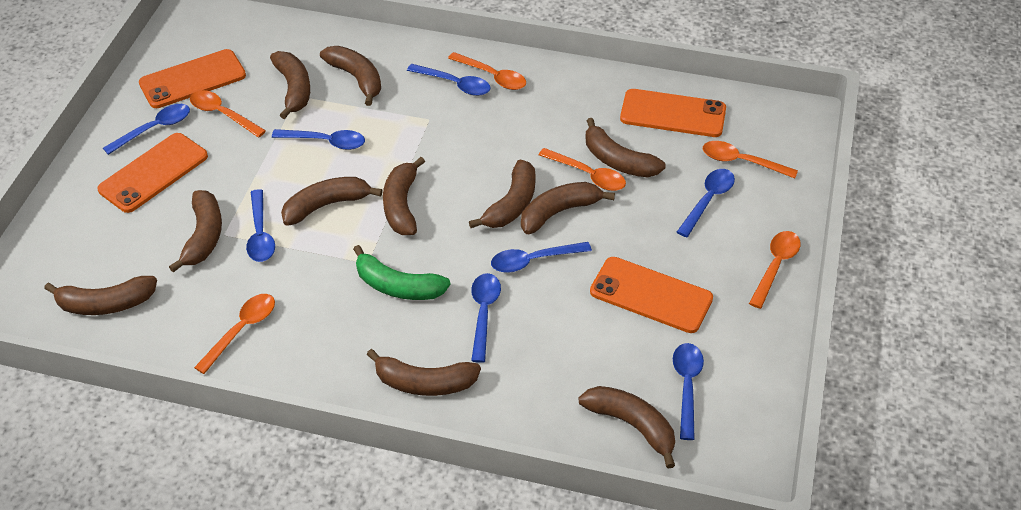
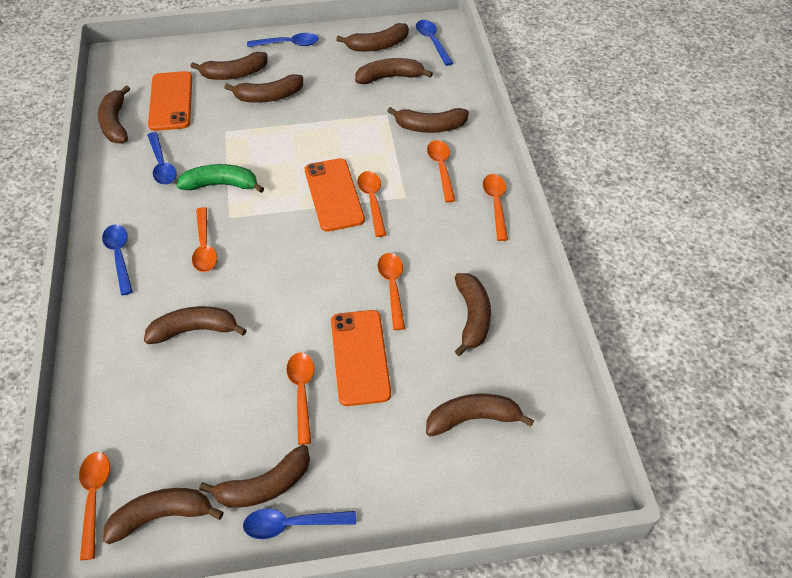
blue spoon: 8 -> 5
orange phone: 4 -> 3
orange spoon: 6 -> 7

